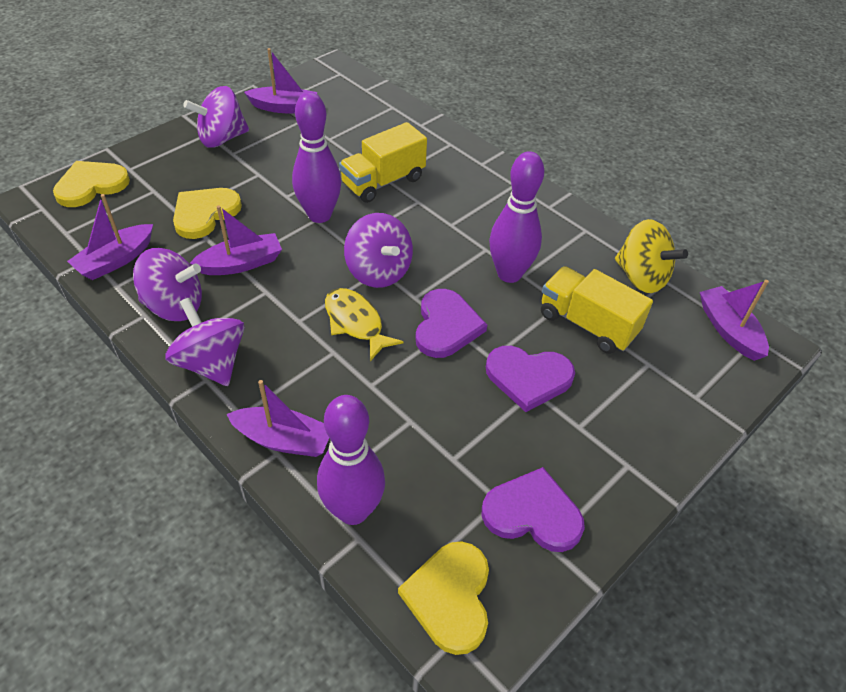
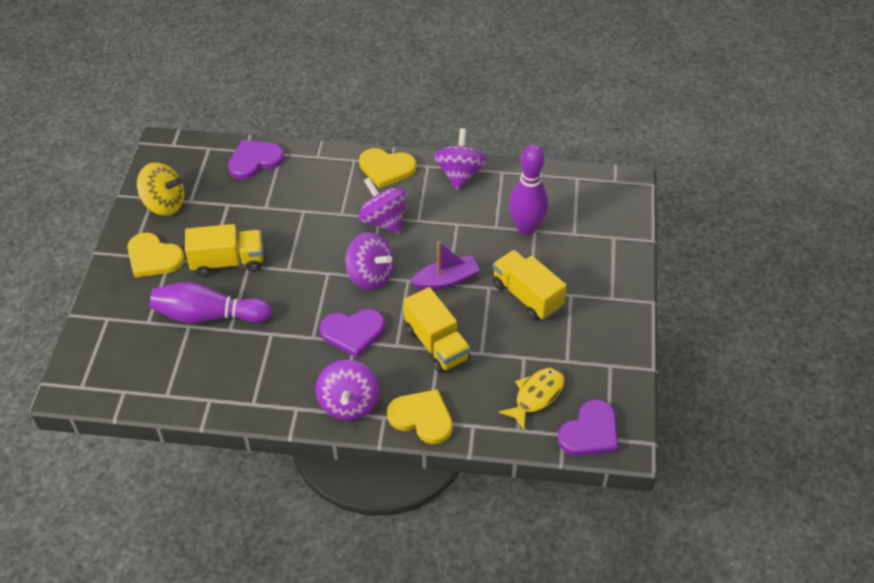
purple boat: 5 -> 1
purple bowling pin: 3 -> 2
yellow truck: 2 -> 3

